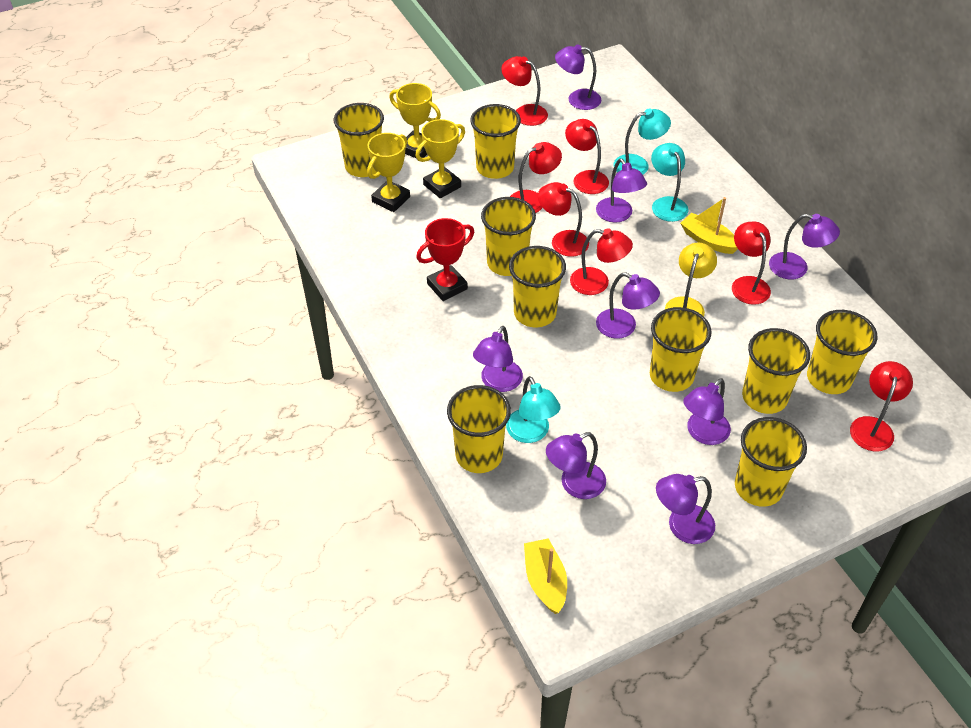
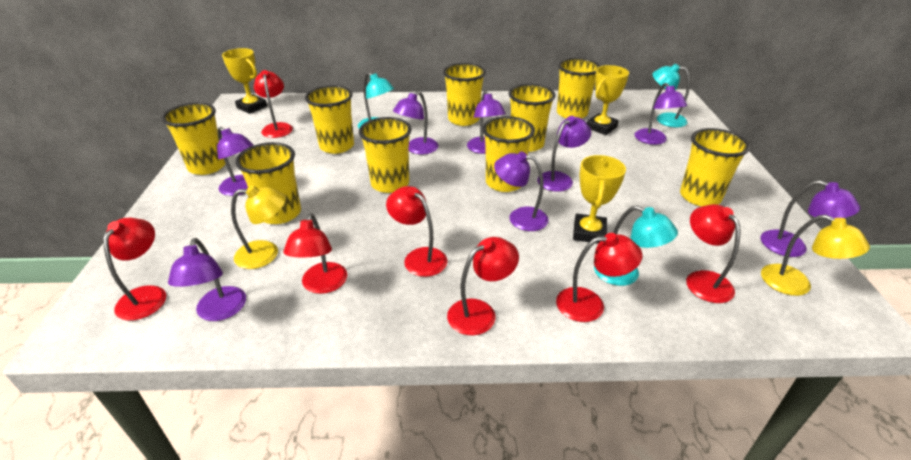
red trophy: 1 -> 0
yellow boat: 2 -> 0
yellow lamp: 1 -> 2

